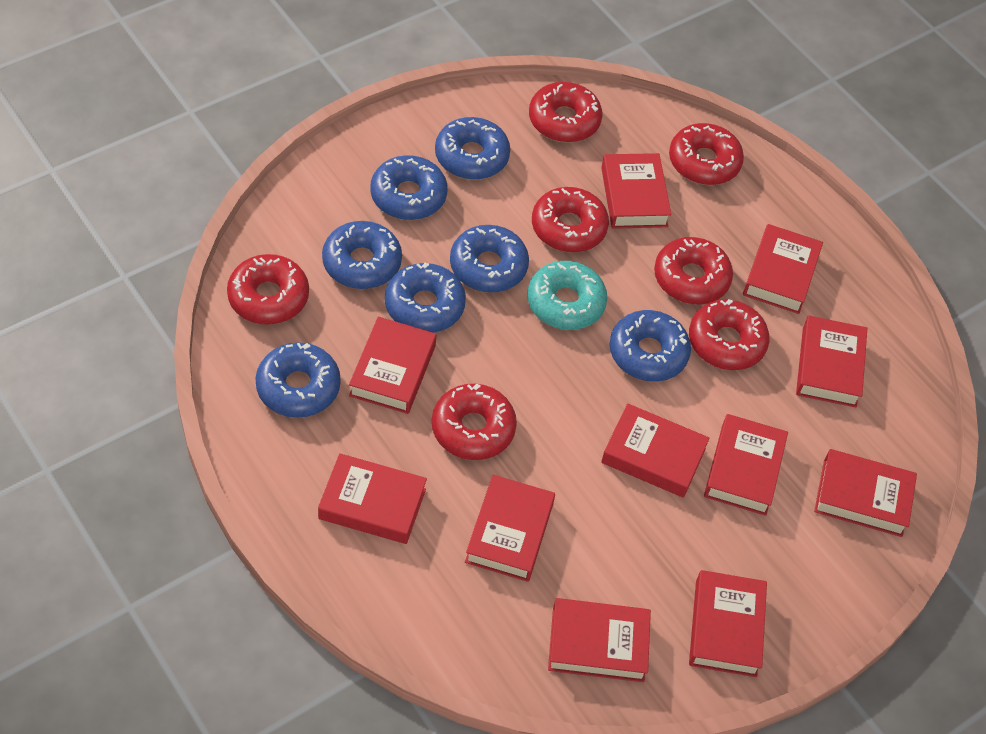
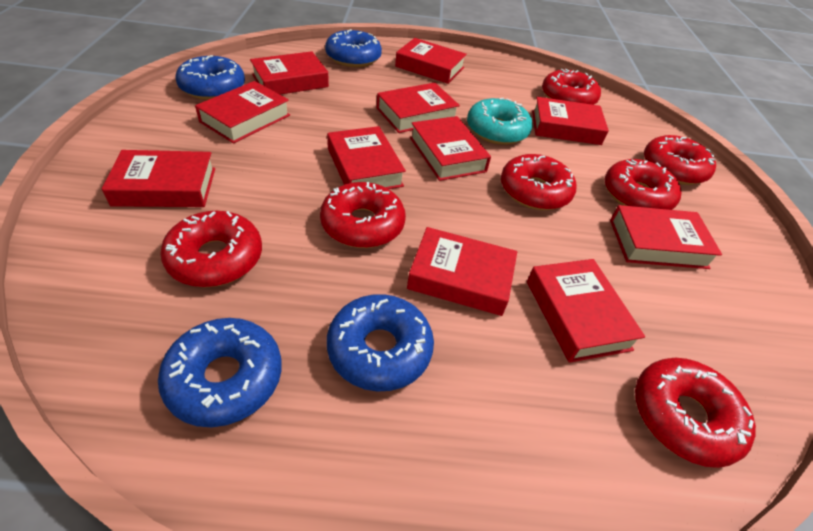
blue donut: 7 -> 4

